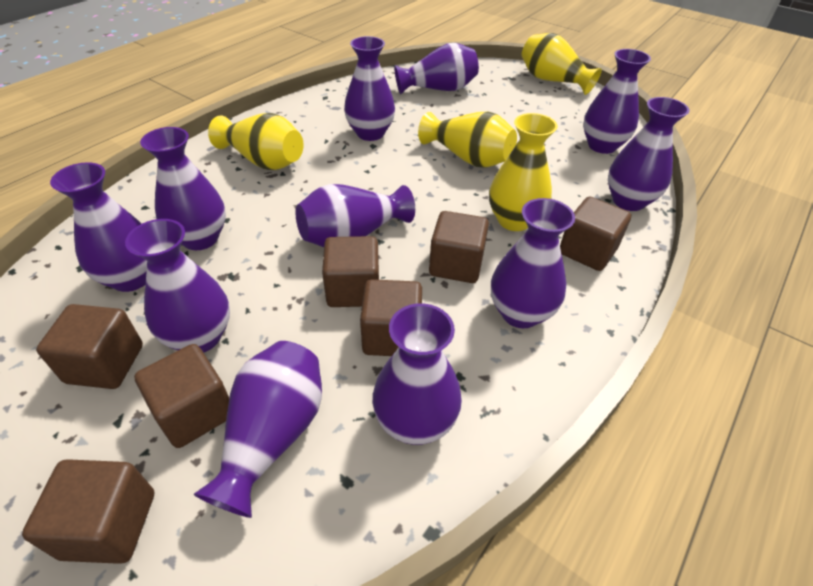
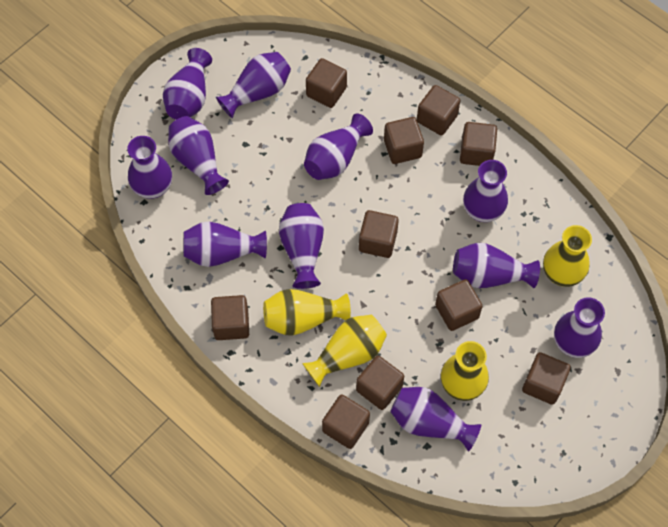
brown cube: 7 -> 10

